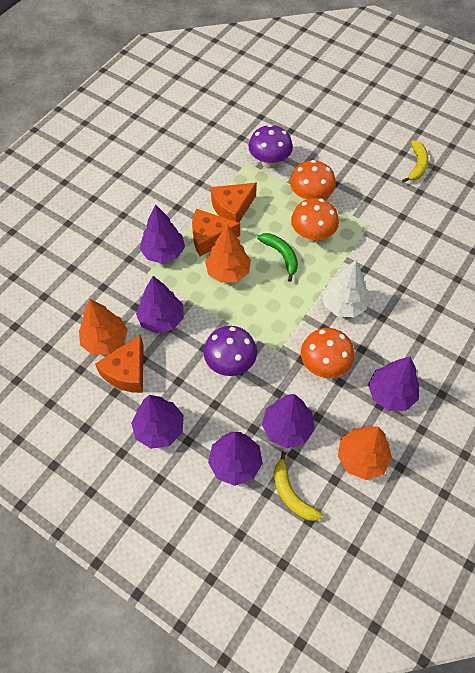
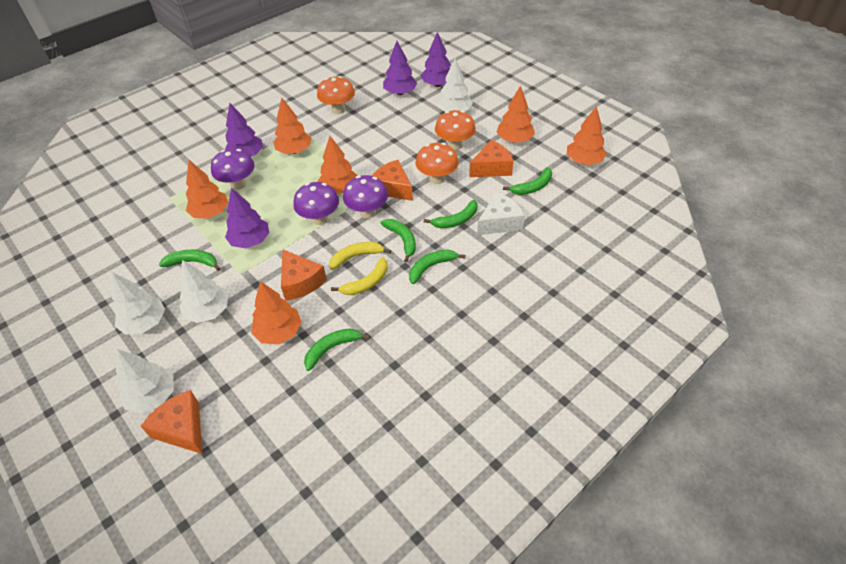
green banana: 1 -> 6
orange cheese: 3 -> 4
orange tree: 3 -> 6
purple mushroom: 2 -> 3
purple tree: 6 -> 4
white cheese: 0 -> 1
white tree: 1 -> 4

